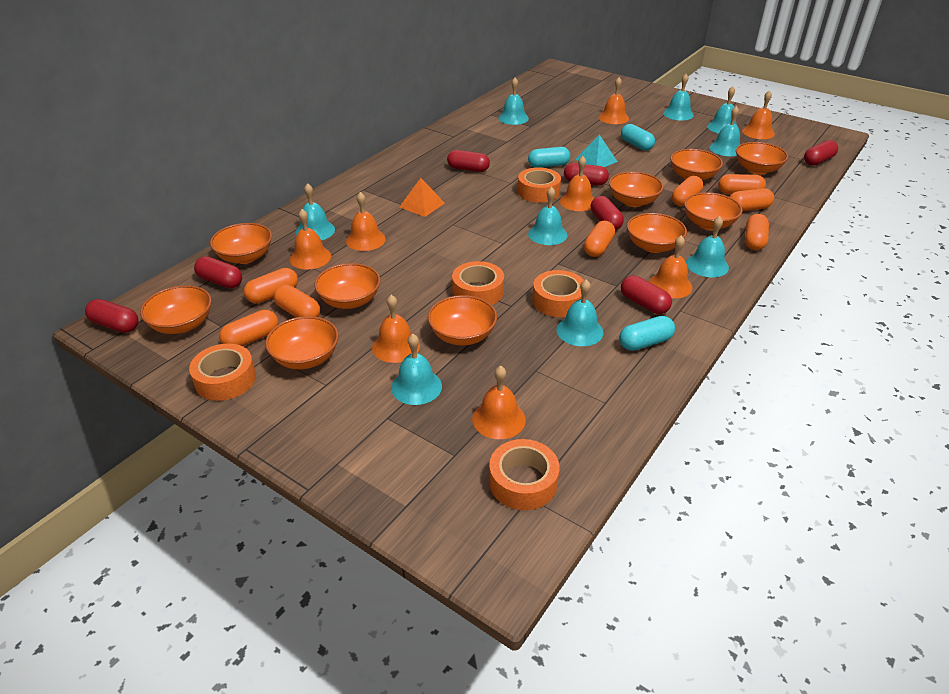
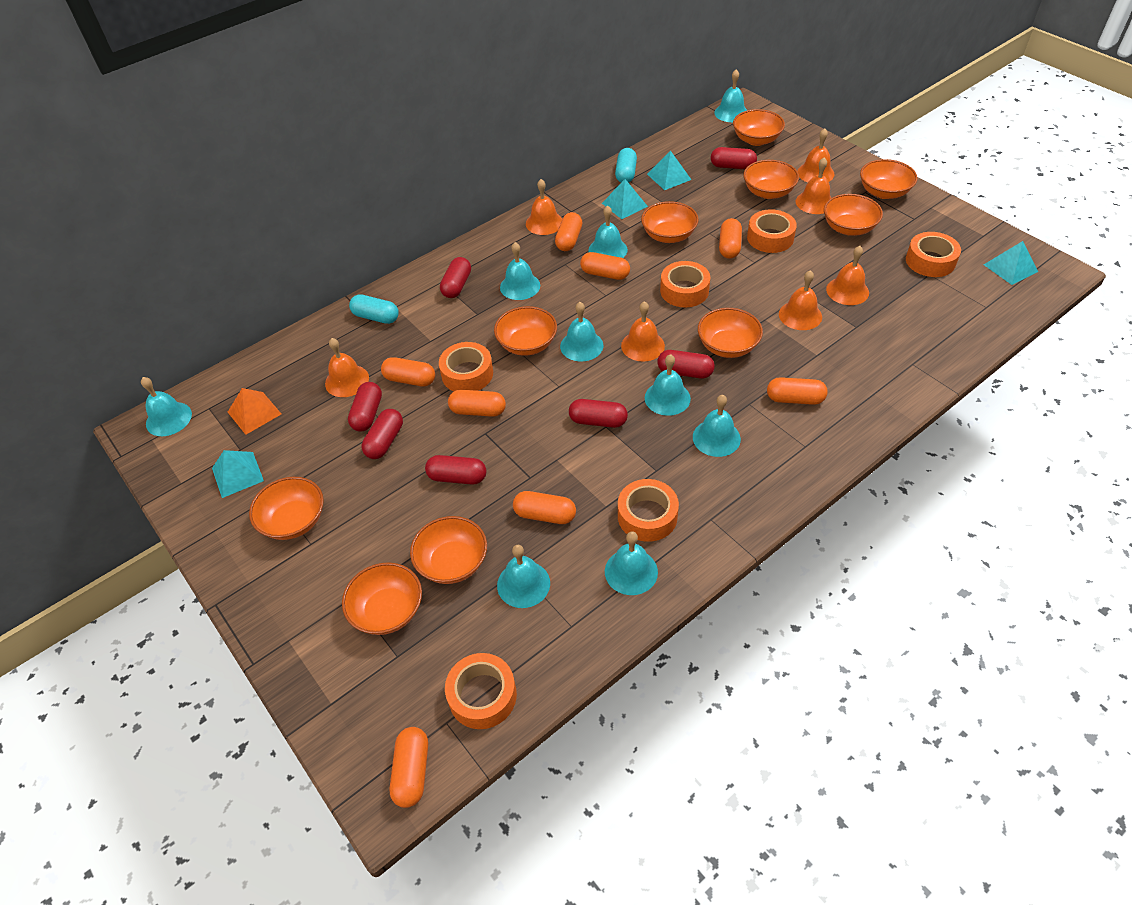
orange bell: 8 -> 7
orange tape: 5 -> 6
turquoise capsule: 3 -> 2
turquoise pyramid: 1 -> 4

